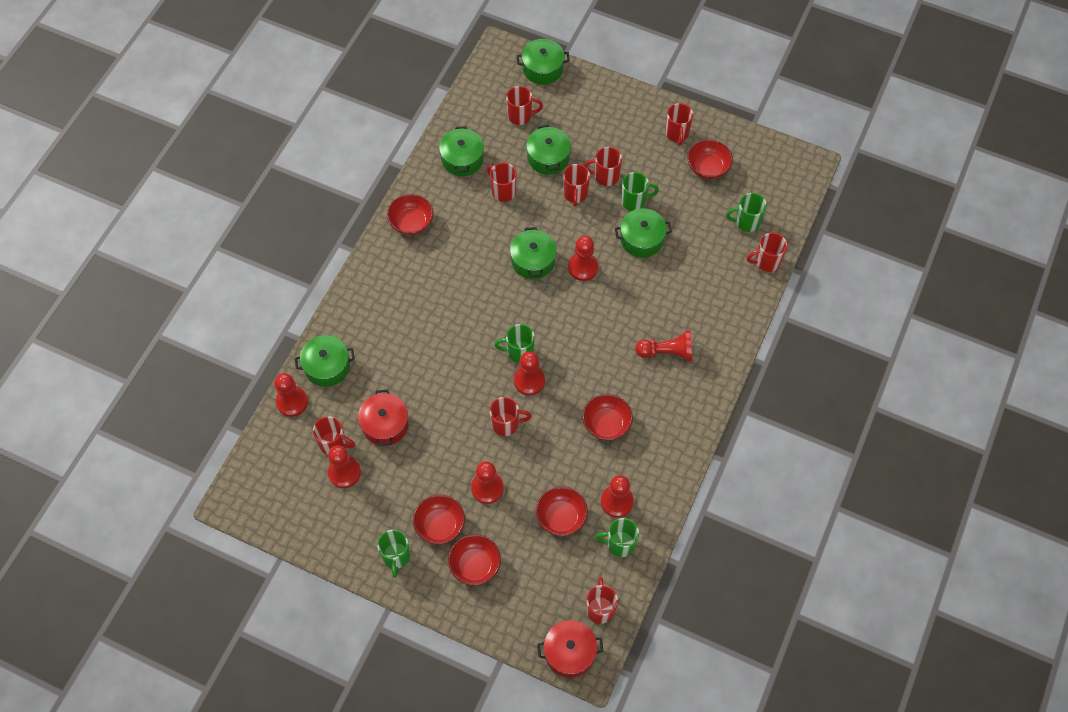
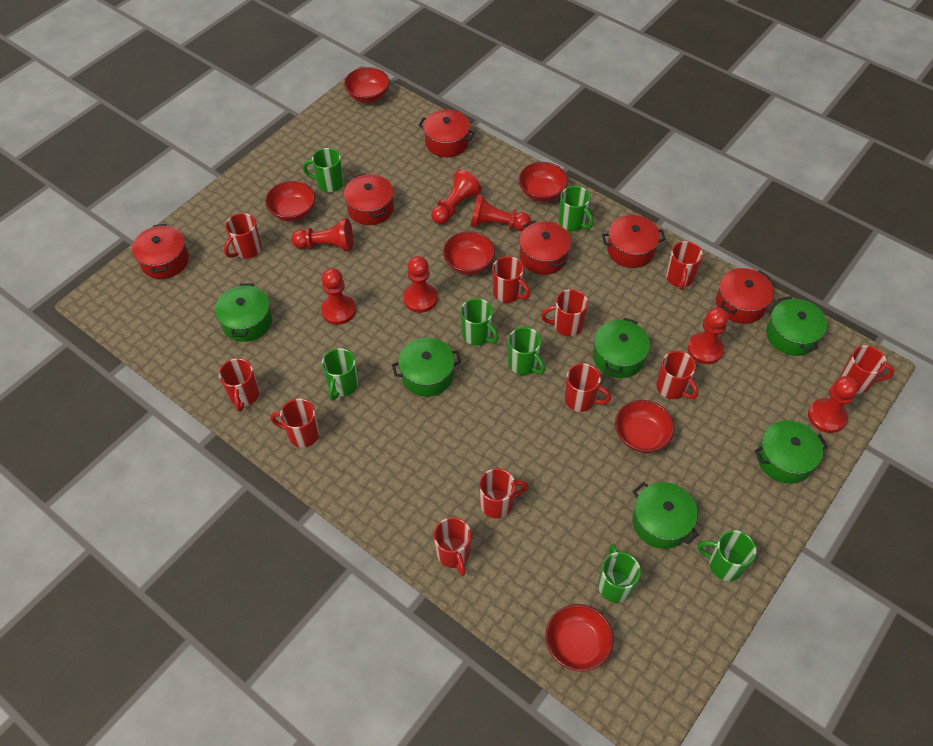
green mug: 5 -> 7
red mug: 9 -> 11
red pot: 2 -> 6

